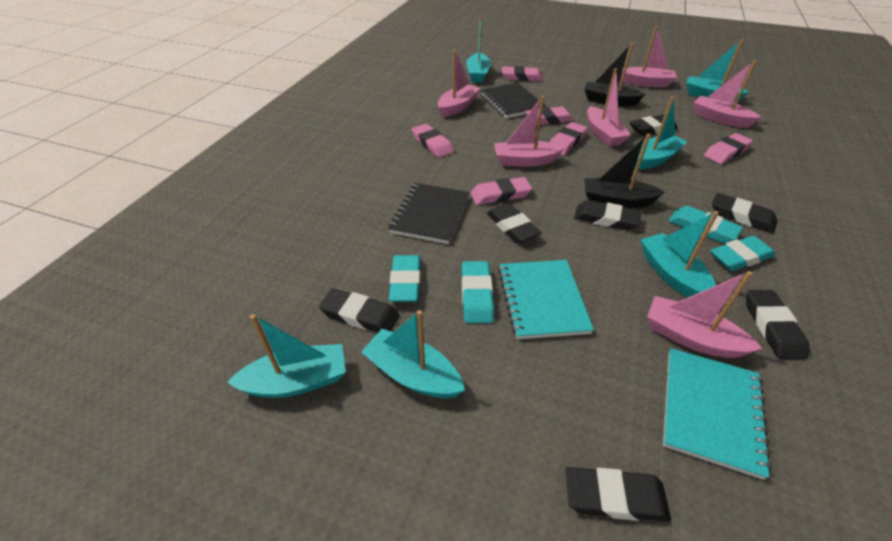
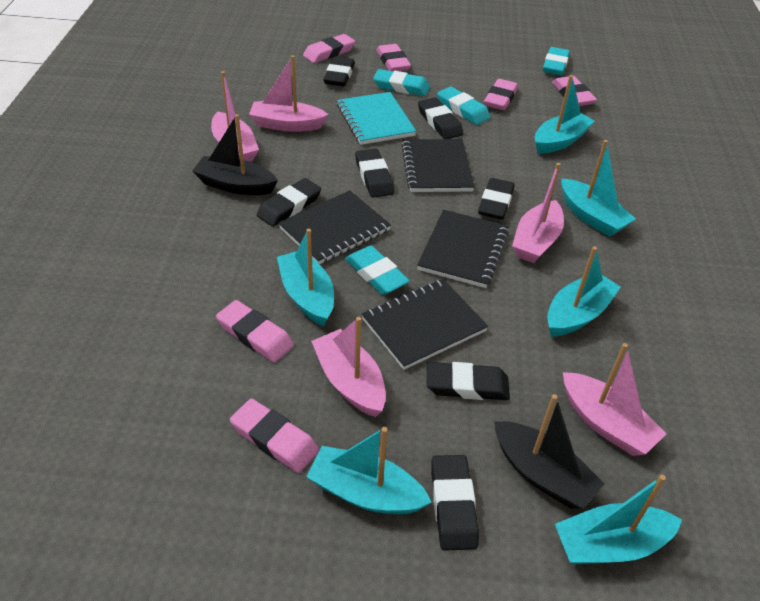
black notebook: 2 -> 4
pink boat: 6 -> 5
turquoise notebook: 2 -> 1

